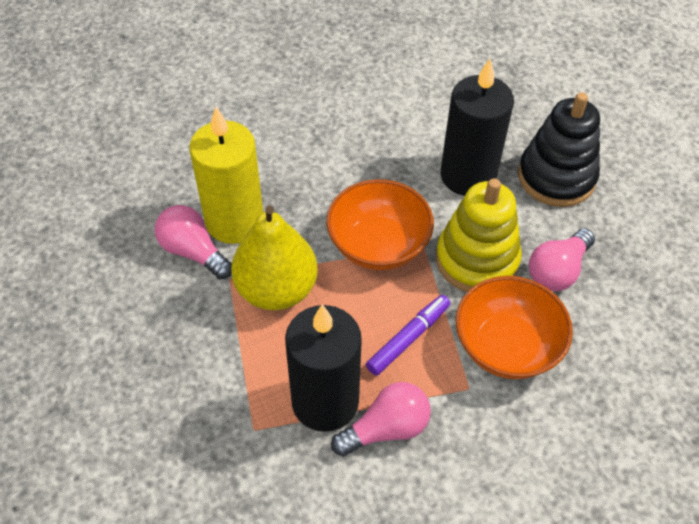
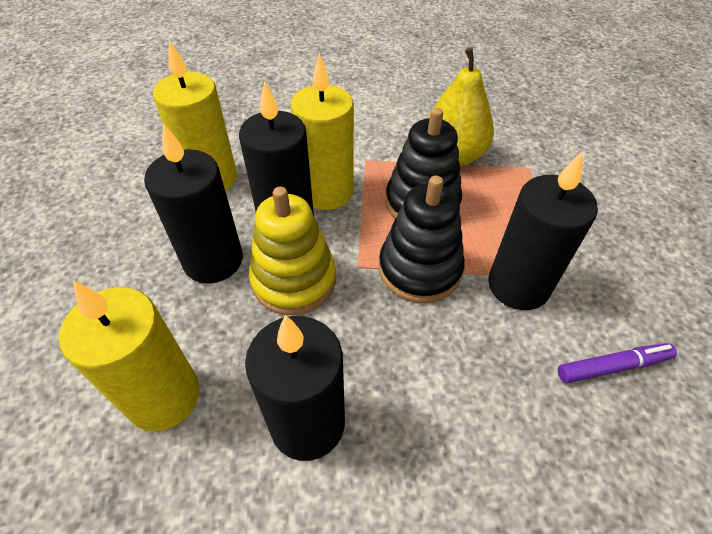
black candle: 2 -> 4
black stacking toy: 1 -> 2
orange bowl: 2 -> 0
pink light bulb: 3 -> 0
yellow candle: 1 -> 3

